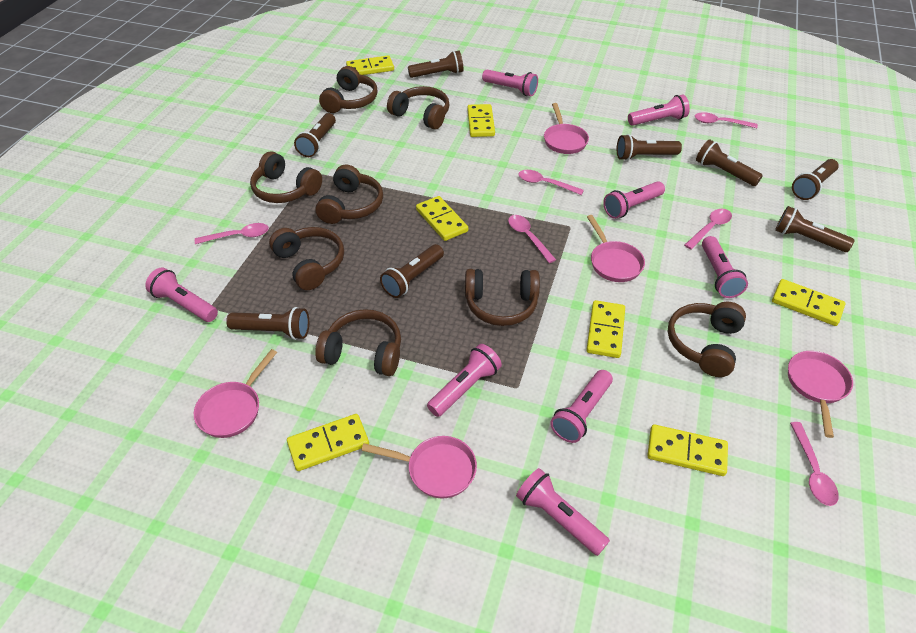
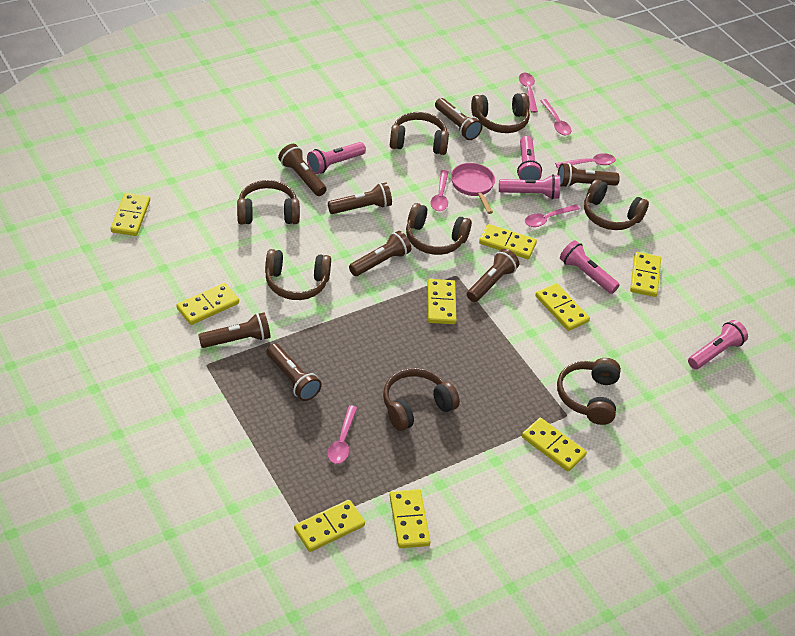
pink flashlight: 8 -> 5
pink pan: 5 -> 1
yellow domino: 7 -> 9

